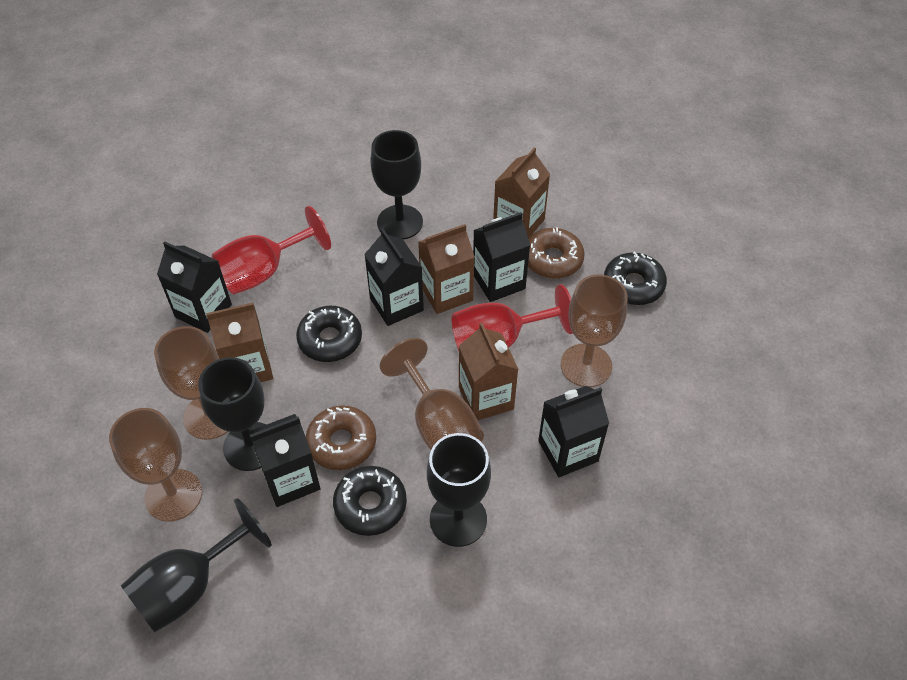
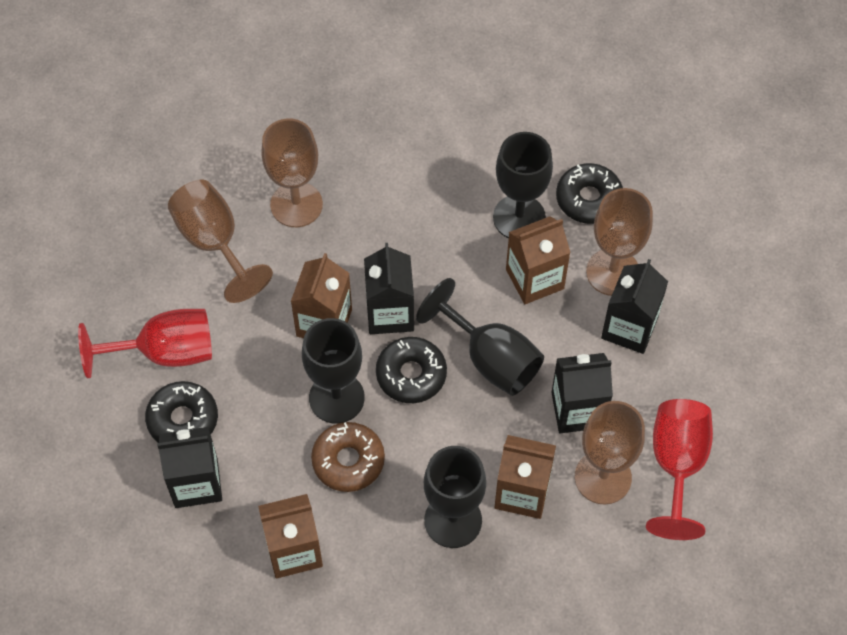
black carton: 5 -> 4
brown donut: 2 -> 1

